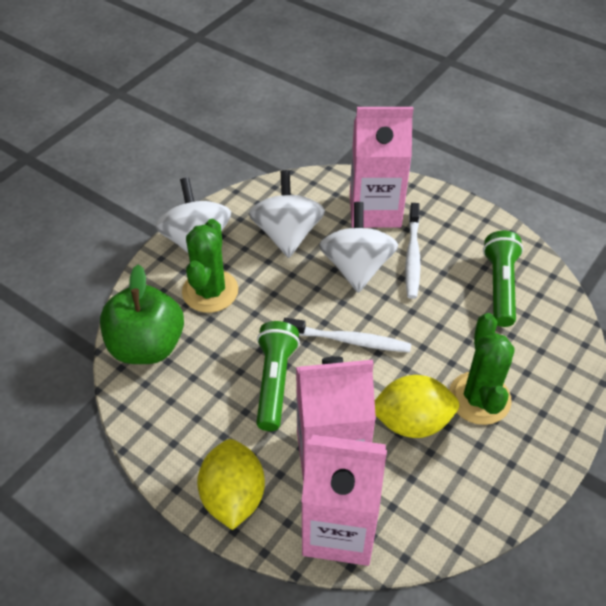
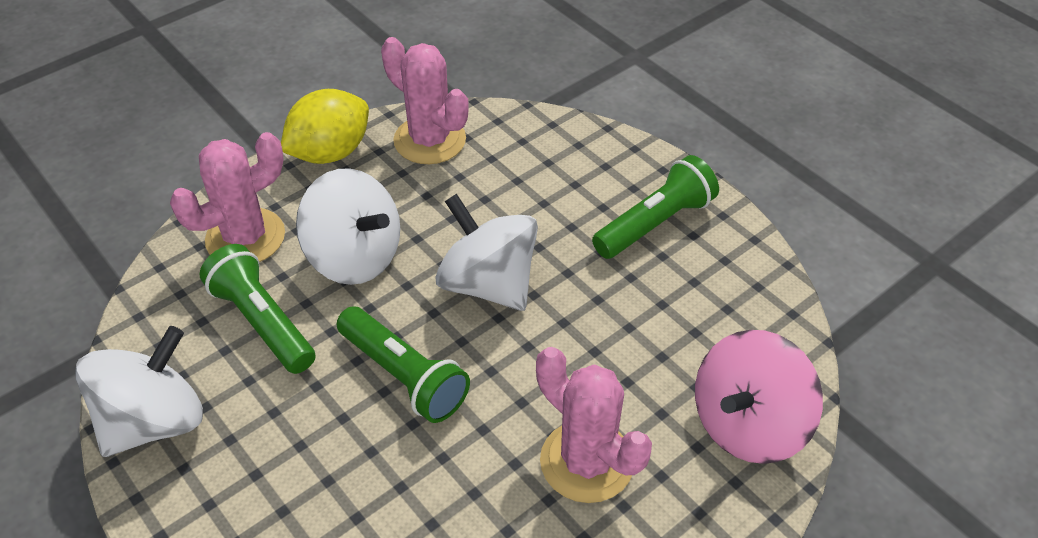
green apple: 1 -> 0
green cactus: 2 -> 0
green flashlight: 2 -> 3
pink cactus: 0 -> 3
pink carton: 3 -> 0
pink spinning top: 0 -> 1
white toothbrush: 2 -> 0
yellow lemon: 2 -> 1

